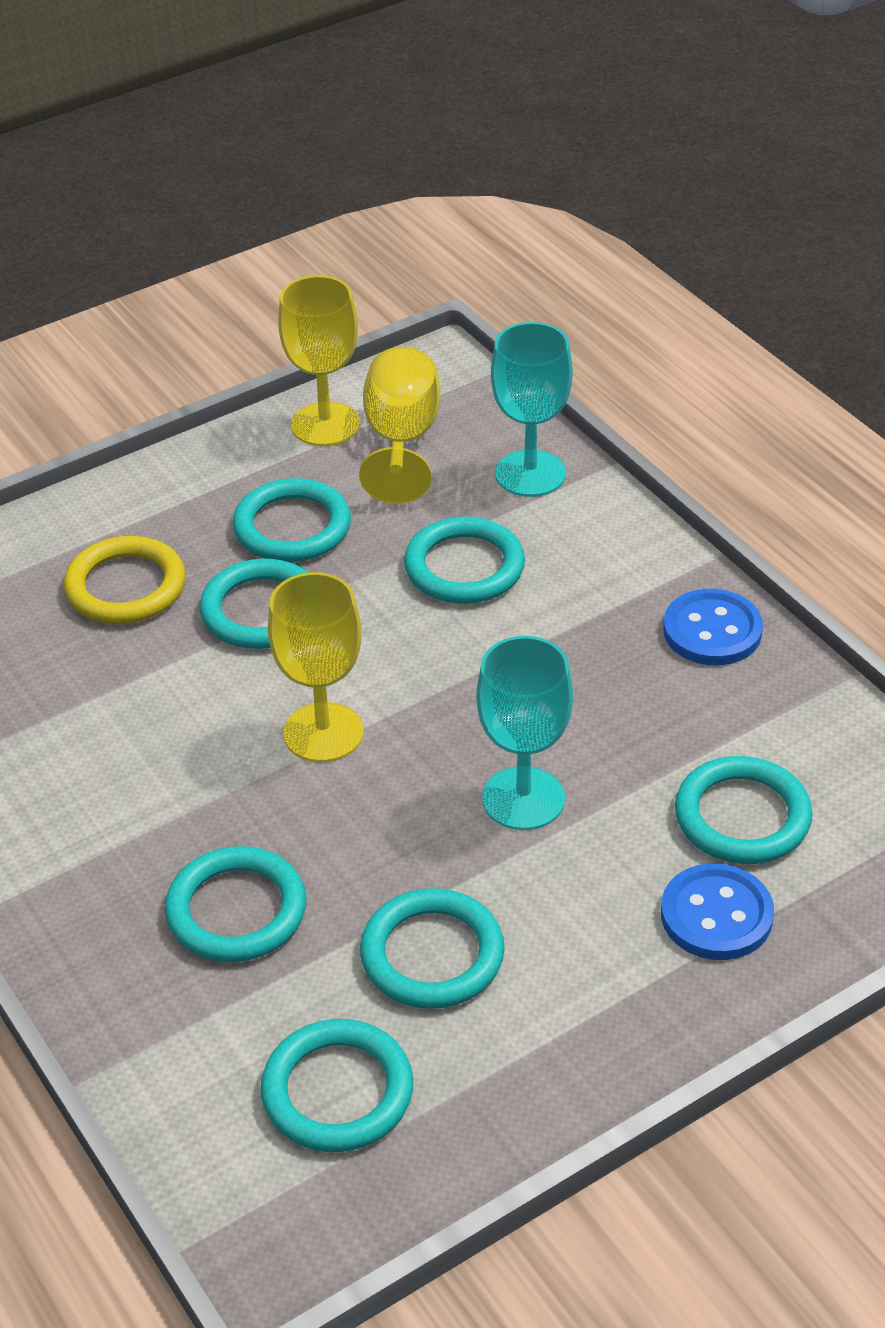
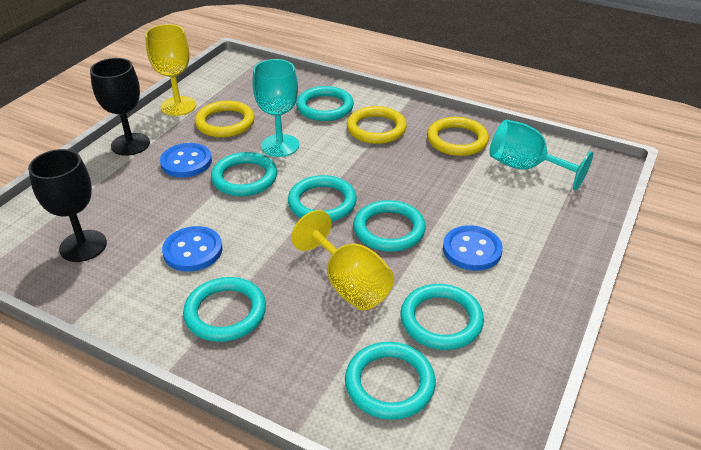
black goblet: 0 -> 2
blue button: 2 -> 3
yellow goblet: 3 -> 2
yellow ring: 1 -> 3

